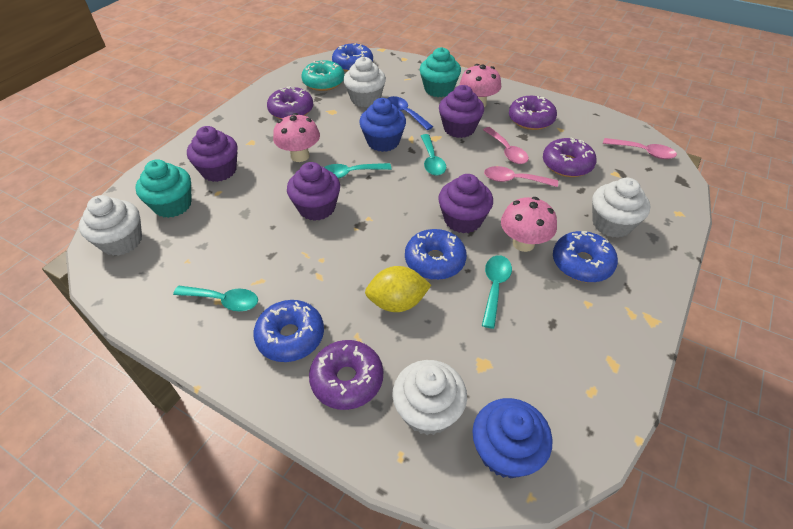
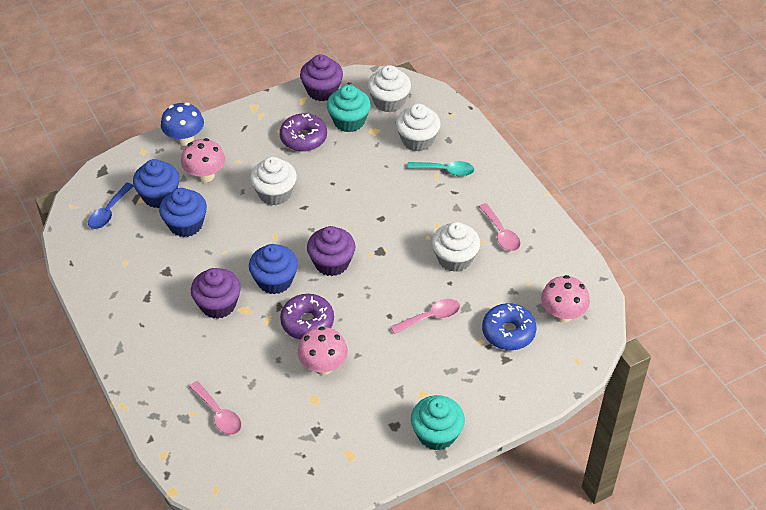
blue cupcake: 2 -> 3
blue donut: 4 -> 1
blue mushroom: 0 -> 1
purple cupcake: 4 -> 3
purple donut: 4 -> 2
turquoise donut: 1 -> 0
turquoise spoon: 4 -> 1
yellow lemon: 1 -> 0

